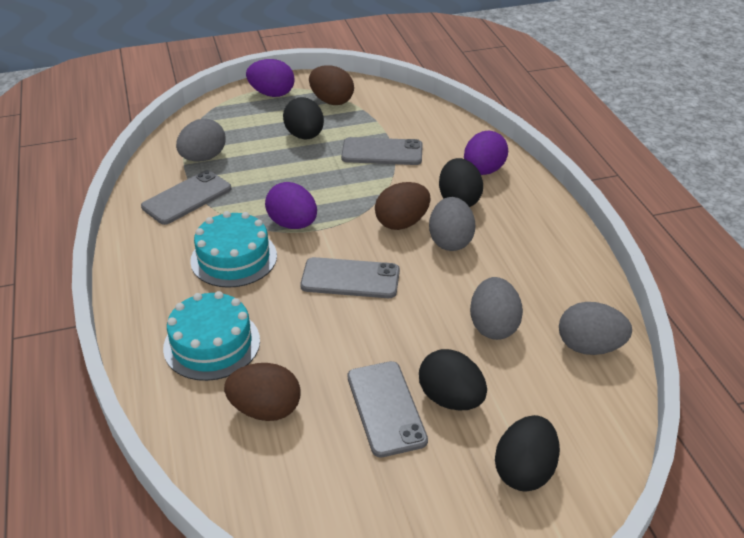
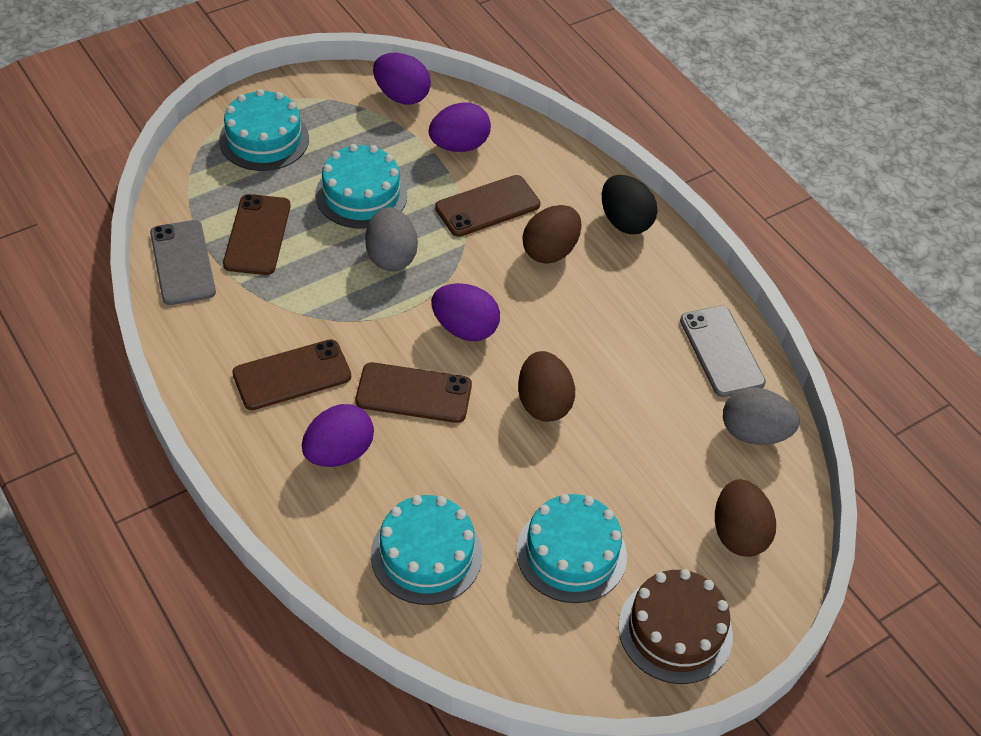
black egg: 4 -> 1
brown cake: 0 -> 1
brown phone: 0 -> 4
grey egg: 4 -> 2
grey phone: 4 -> 2
purple egg: 3 -> 4
turquoise cake: 2 -> 4

